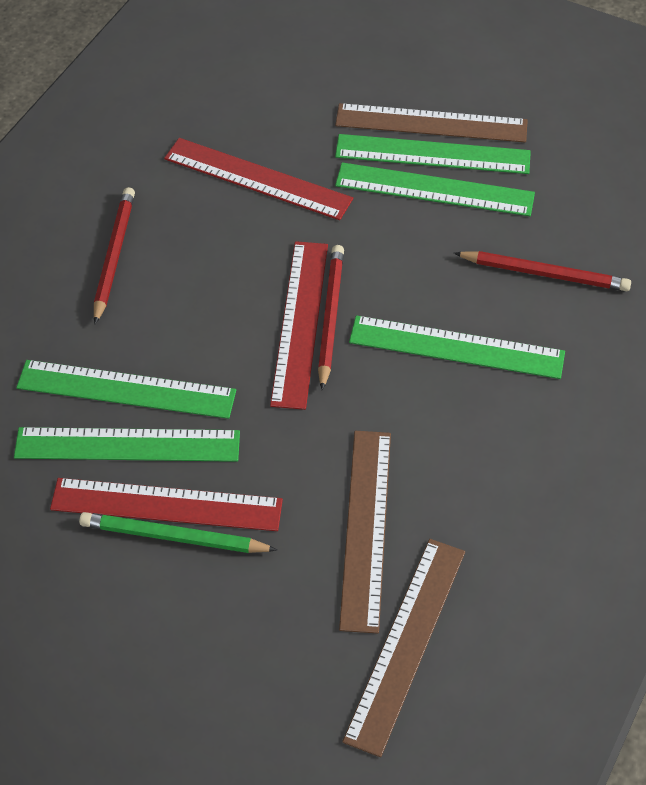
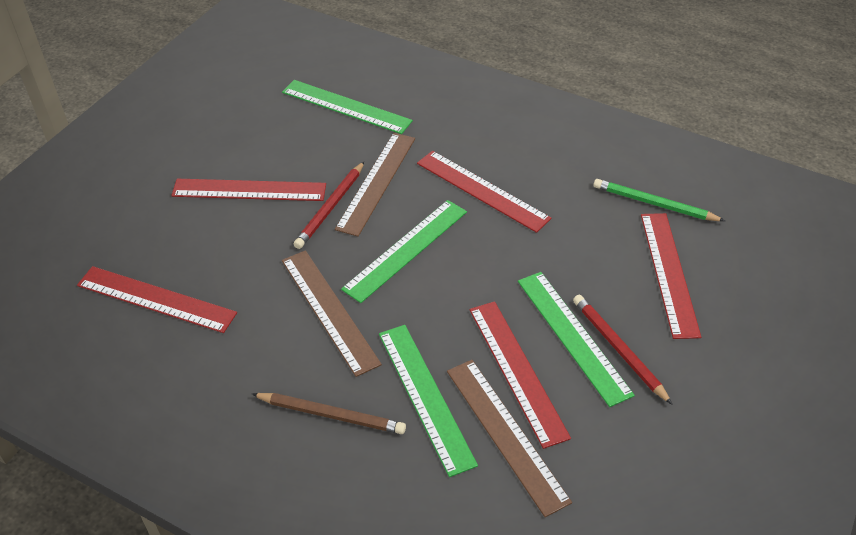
brown pencil: 0 -> 1
green ruler: 5 -> 4
red pencil: 3 -> 2
red ruler: 3 -> 5

